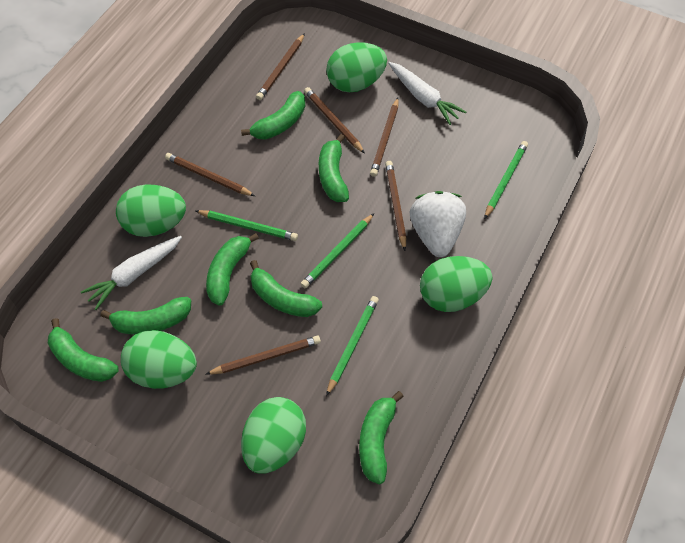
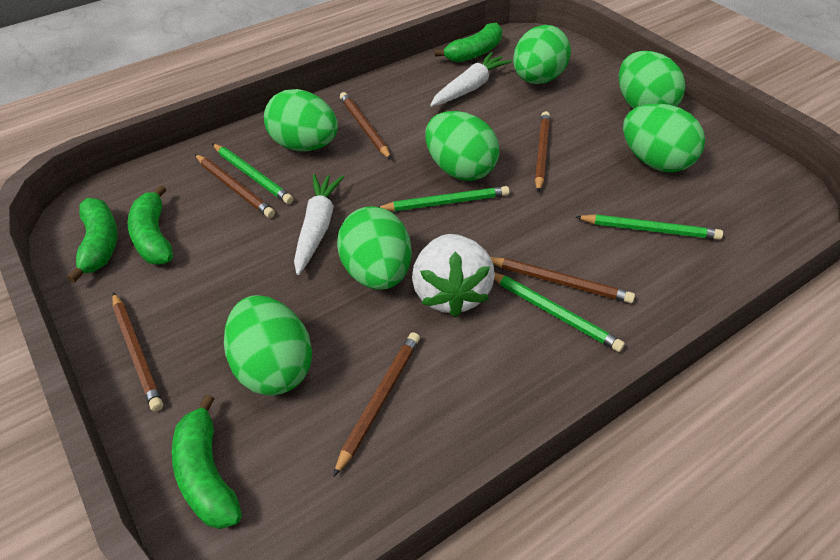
green banana: 7 -> 4
green egg: 5 -> 7

